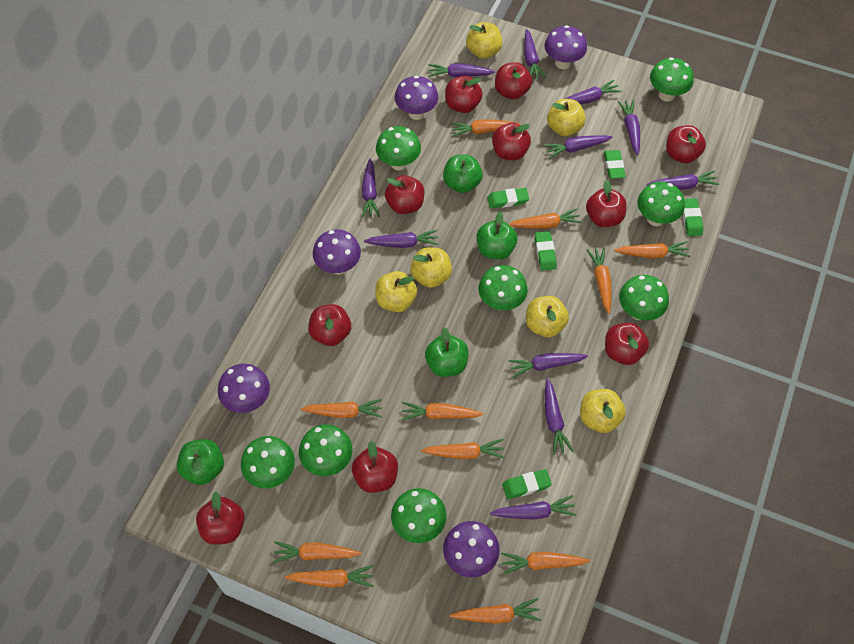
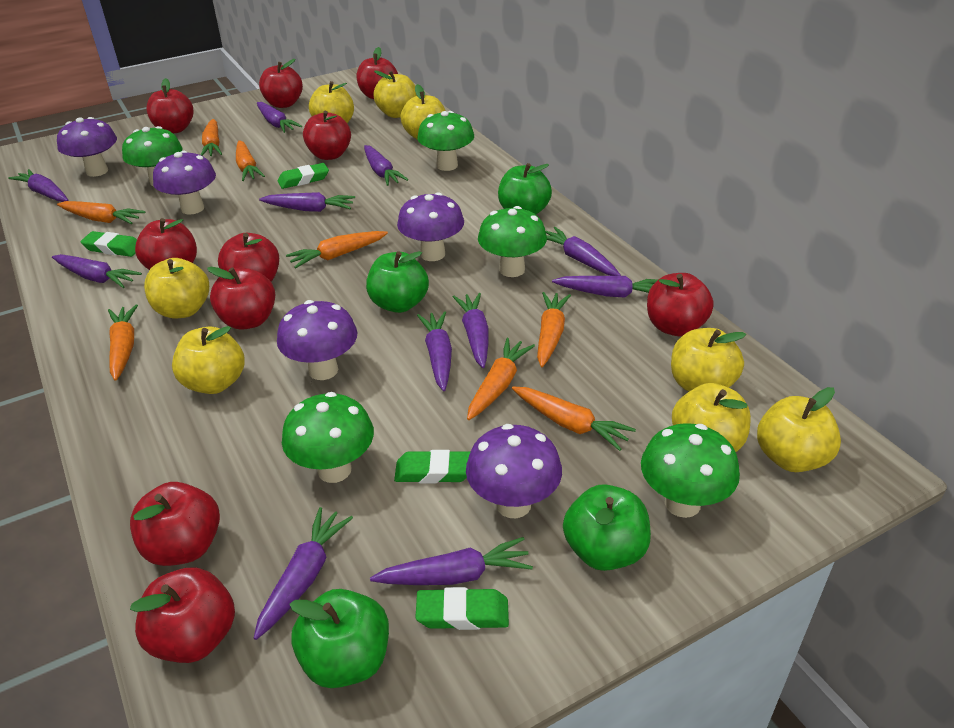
green eraser: 5 -> 4
green mushroom: 8 -> 5
orange carrot: 11 -> 8
yellow apple: 6 -> 8

